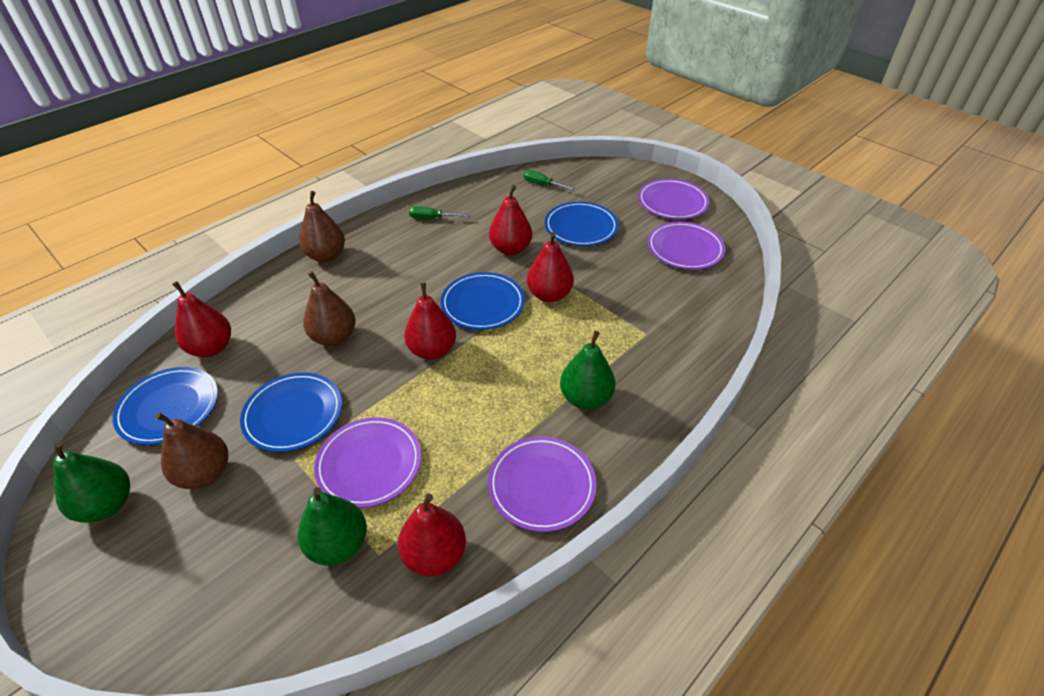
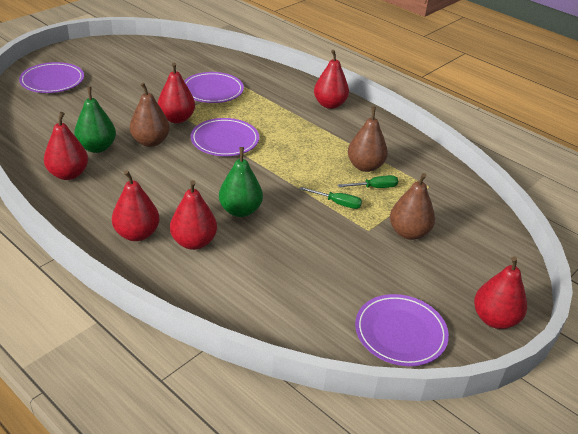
blue plate: 4 -> 0
green pear: 3 -> 2
red pear: 5 -> 6

